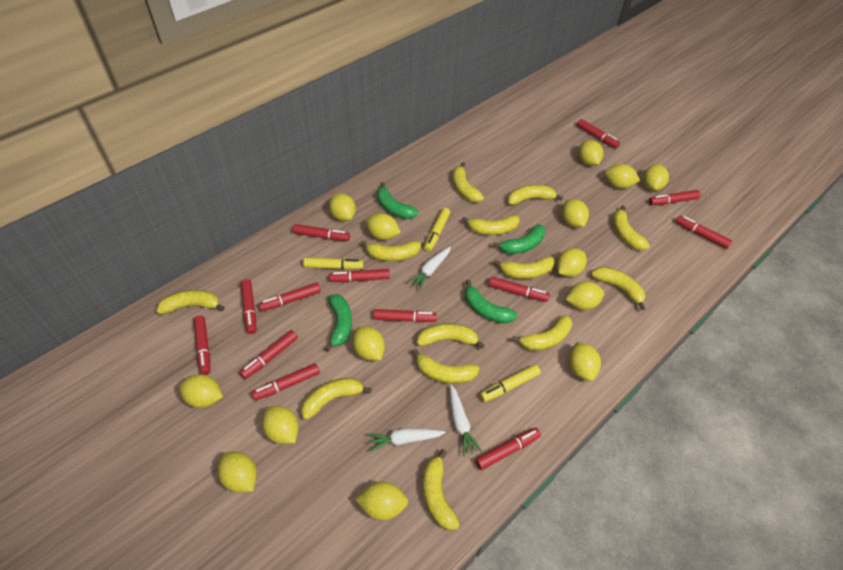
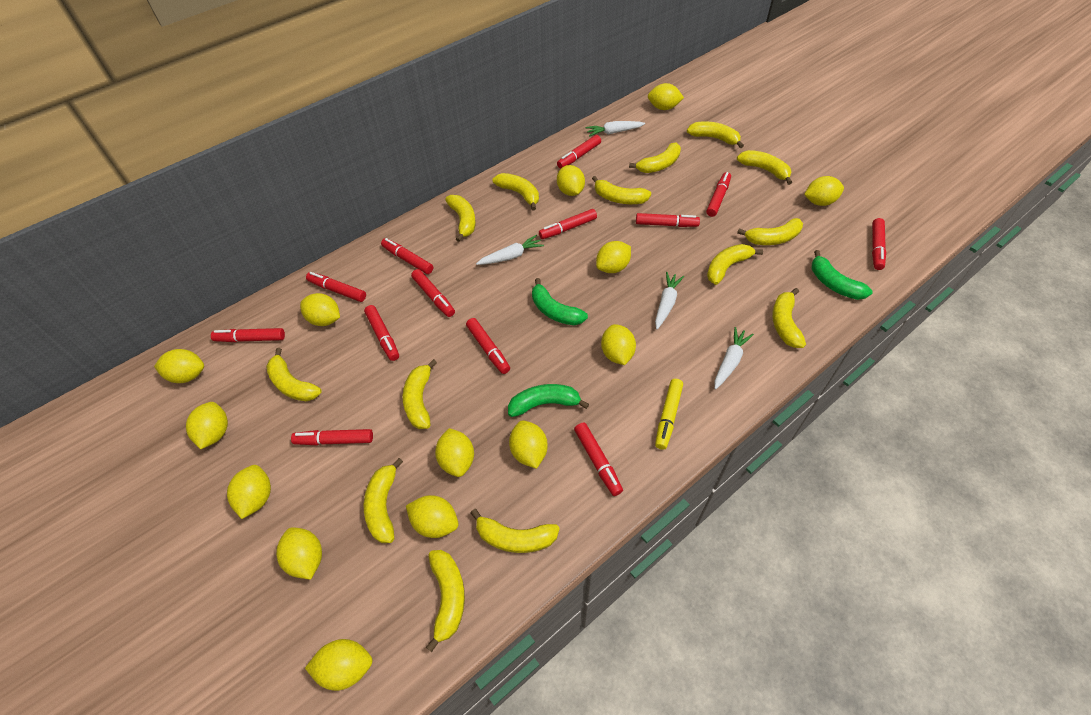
green banana: 4 -> 3
white carrot: 3 -> 4
yellow banana: 13 -> 14
yellow marker: 3 -> 1

